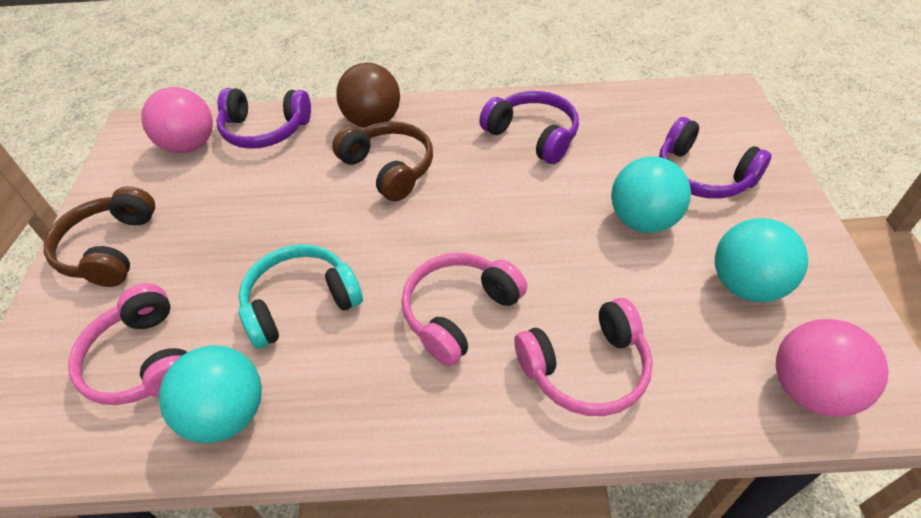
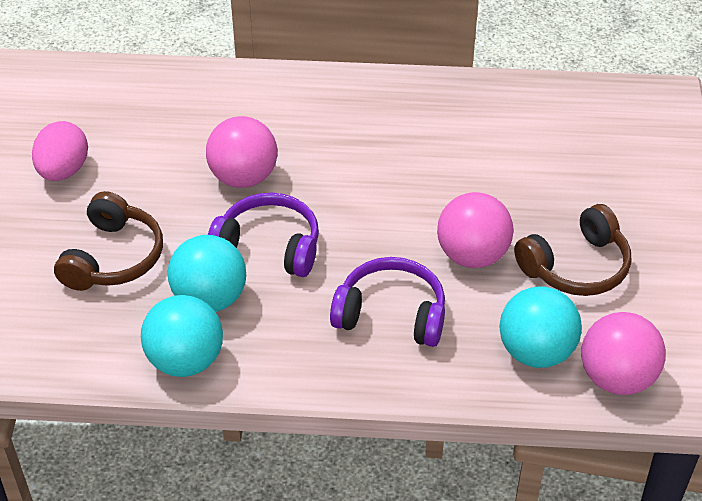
brown ball: 1 -> 0
pink ball: 2 -> 3
pink egg: 0 -> 1
pink headphones: 3 -> 0
purple headphones: 3 -> 2
turquoise headphones: 1 -> 0

